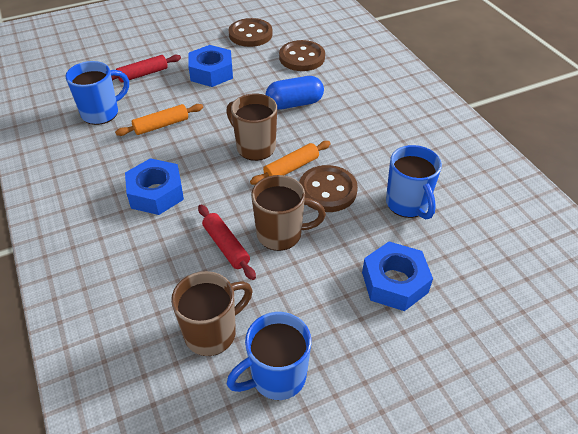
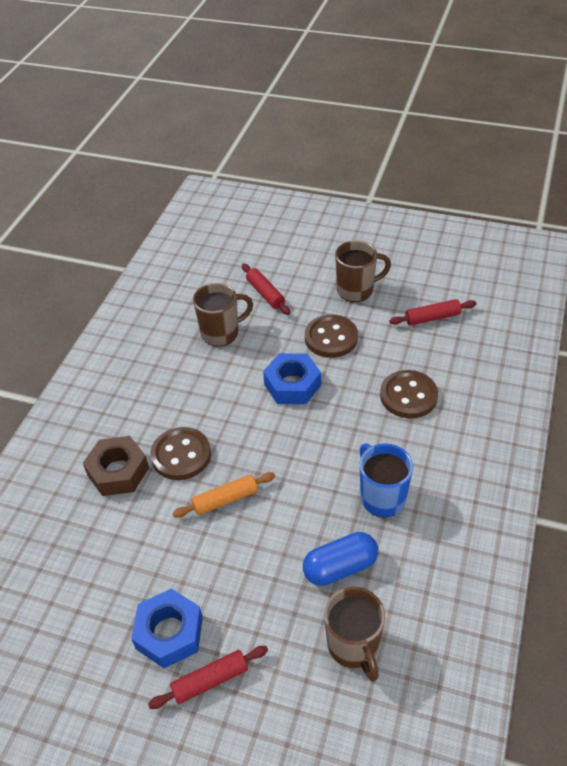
blue mug: 3 -> 1
blue nut: 3 -> 2
brown nut: 0 -> 1
orange rolling pin: 2 -> 1
red rolling pin: 2 -> 3

